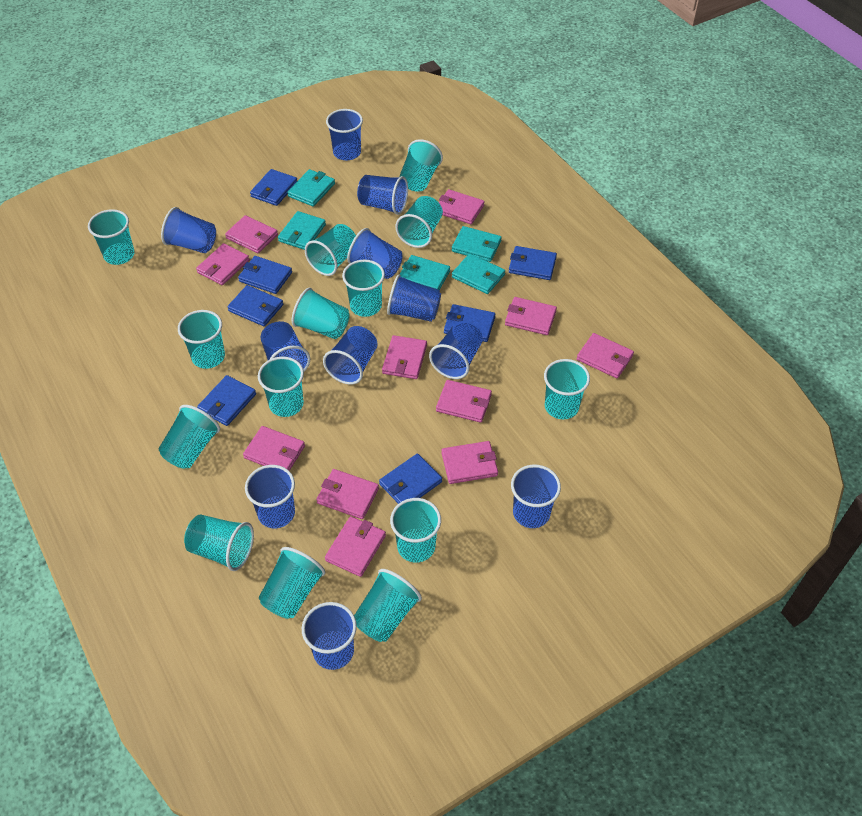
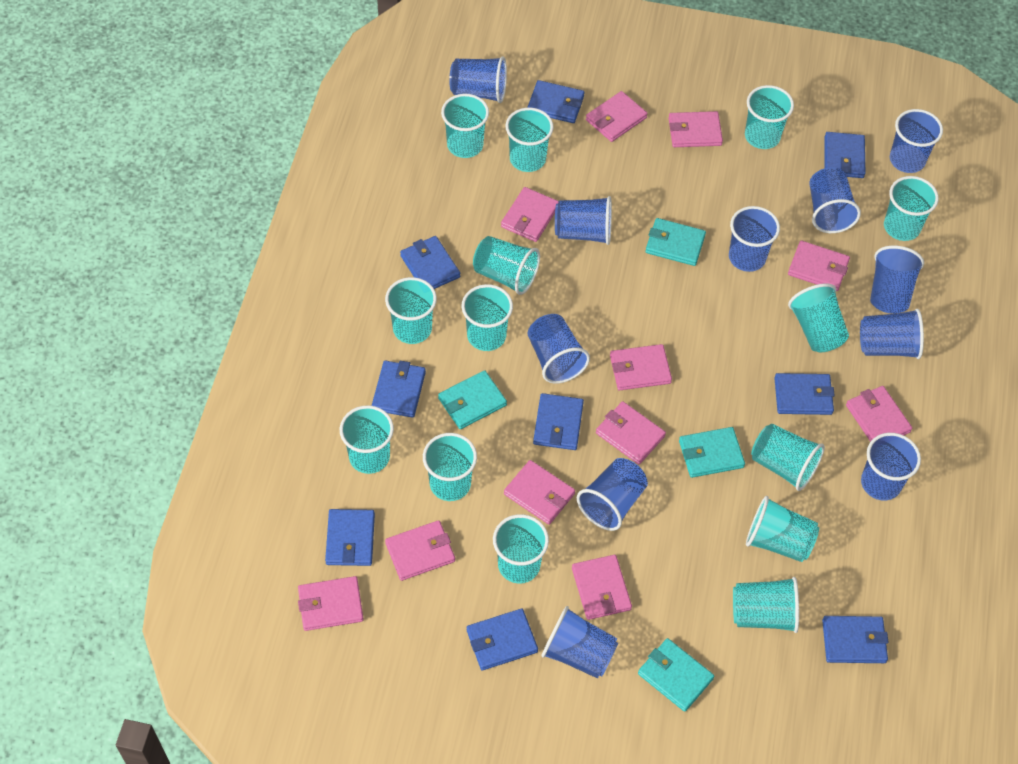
blue wallet: 7 -> 9
turquoise wallet: 5 -> 4

